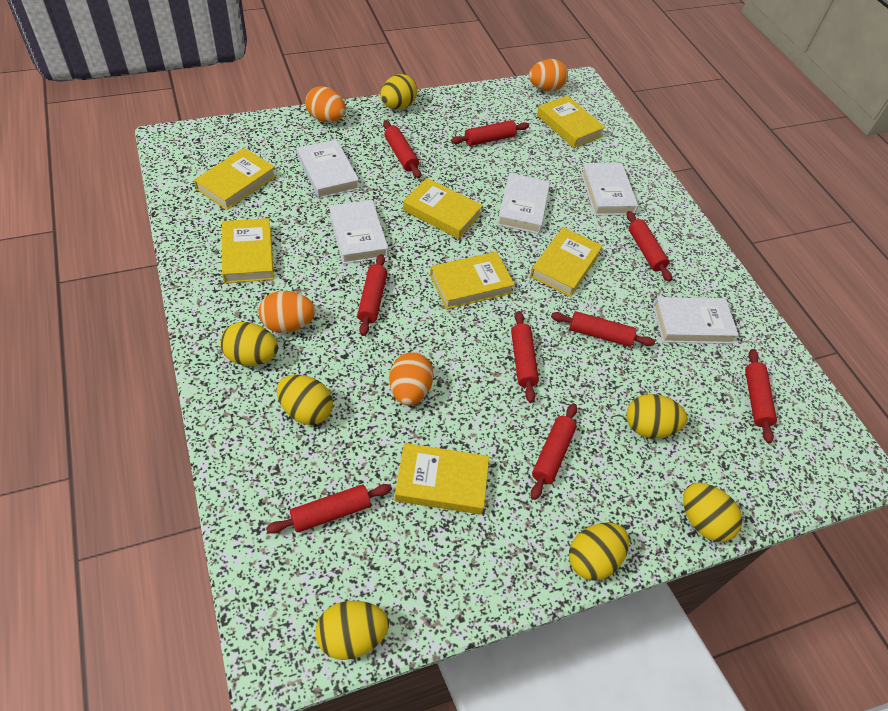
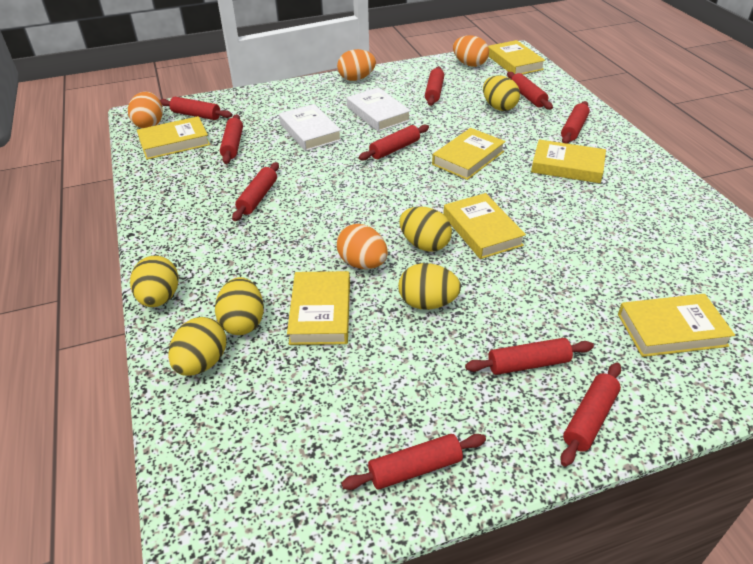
red rolling pin: 9 -> 10
white book: 5 -> 2
yellow egg: 7 -> 6

